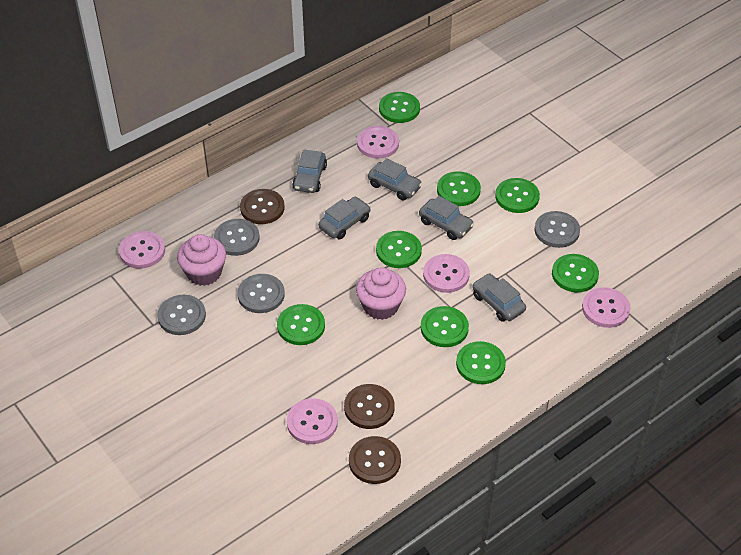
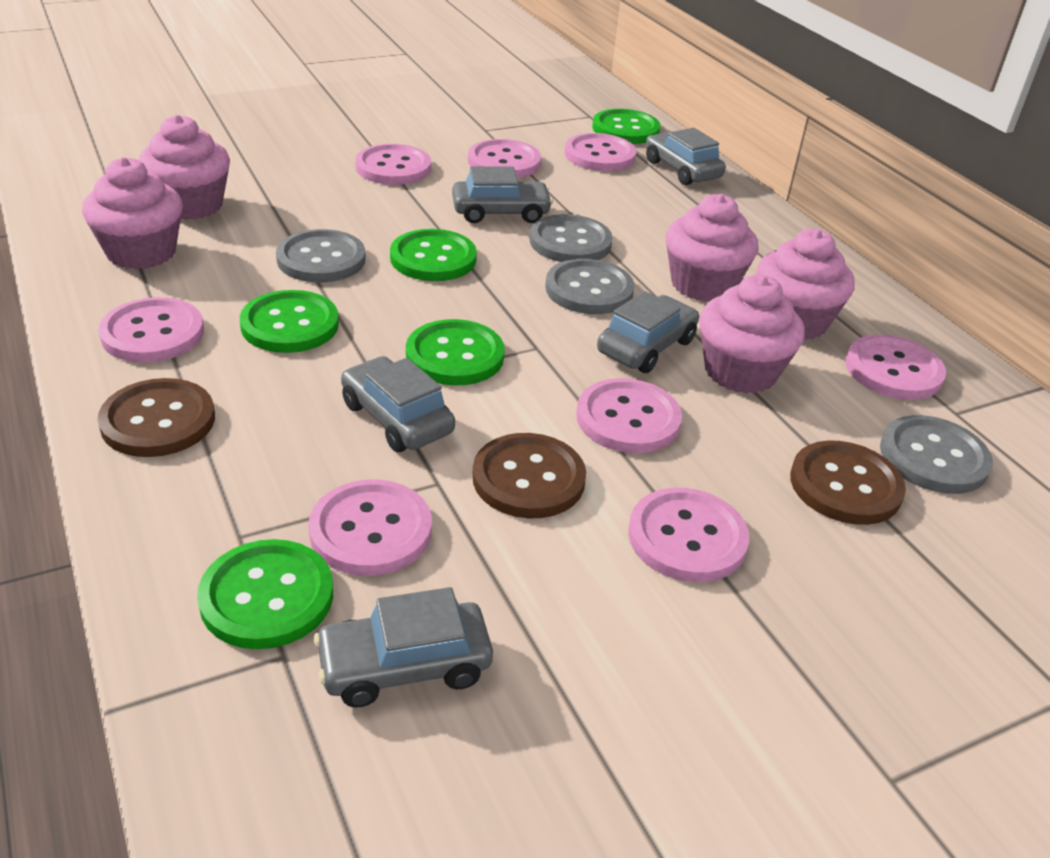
green button: 8 -> 5
pink button: 5 -> 8
pink cupcake: 2 -> 5

